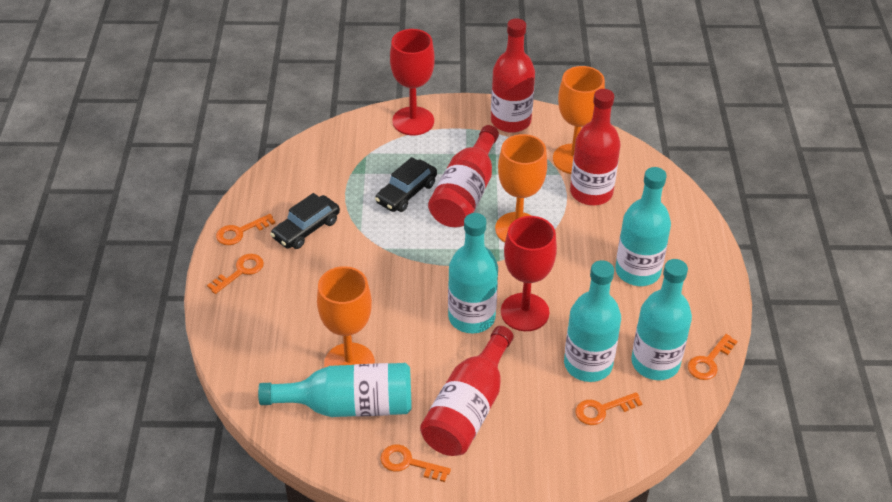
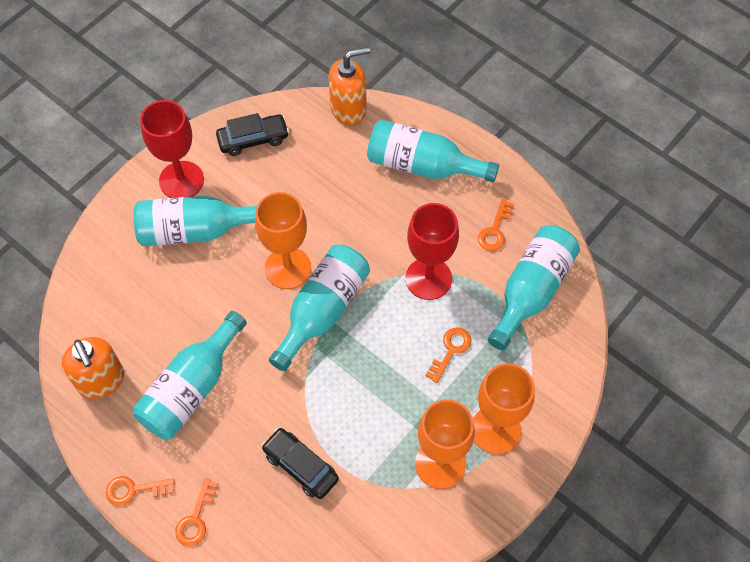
orange key: 5 -> 4
orange soap dispenser: 0 -> 2
red bottle: 4 -> 0

